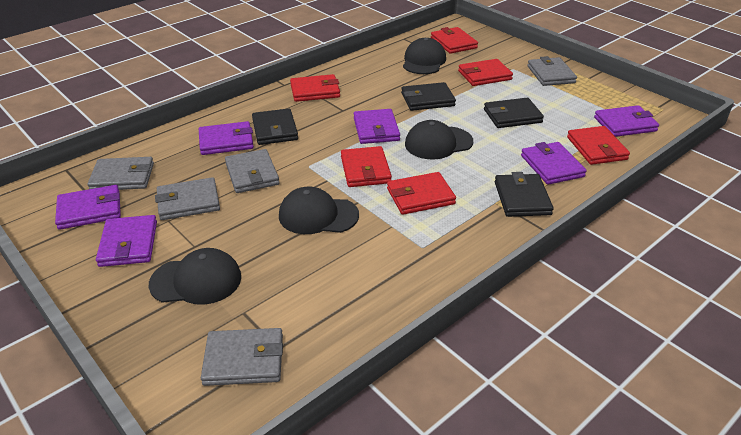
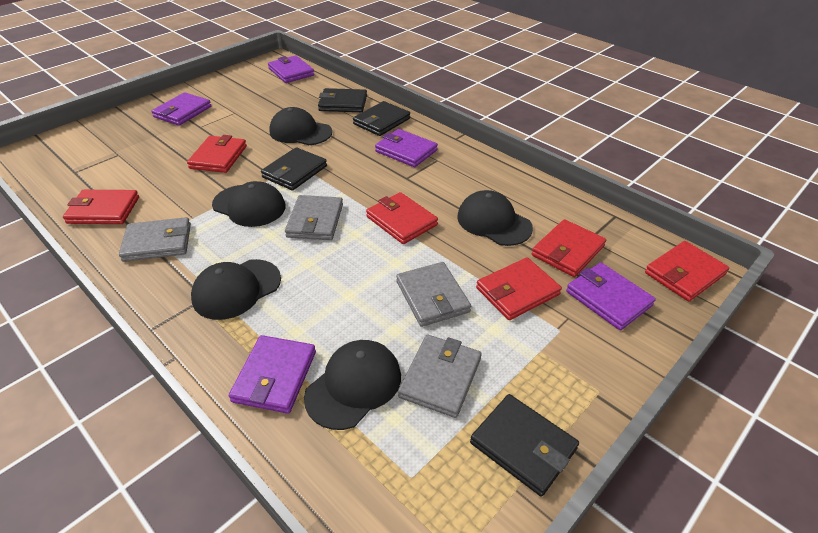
black cap: 4 -> 5
grey wallet: 5 -> 4
purple wallet: 6 -> 5

